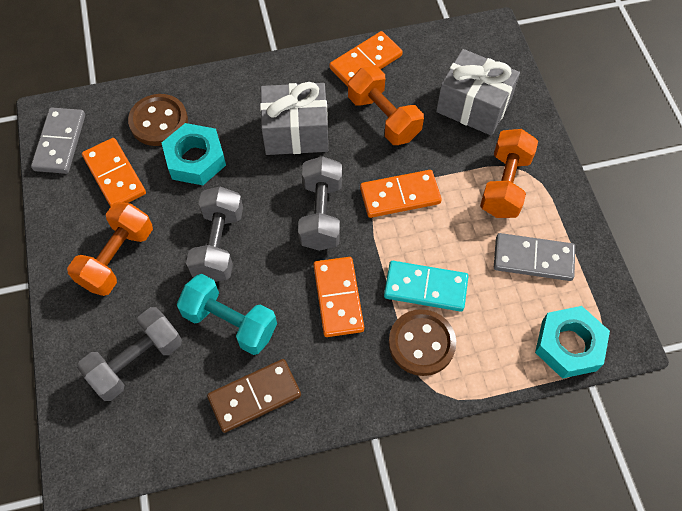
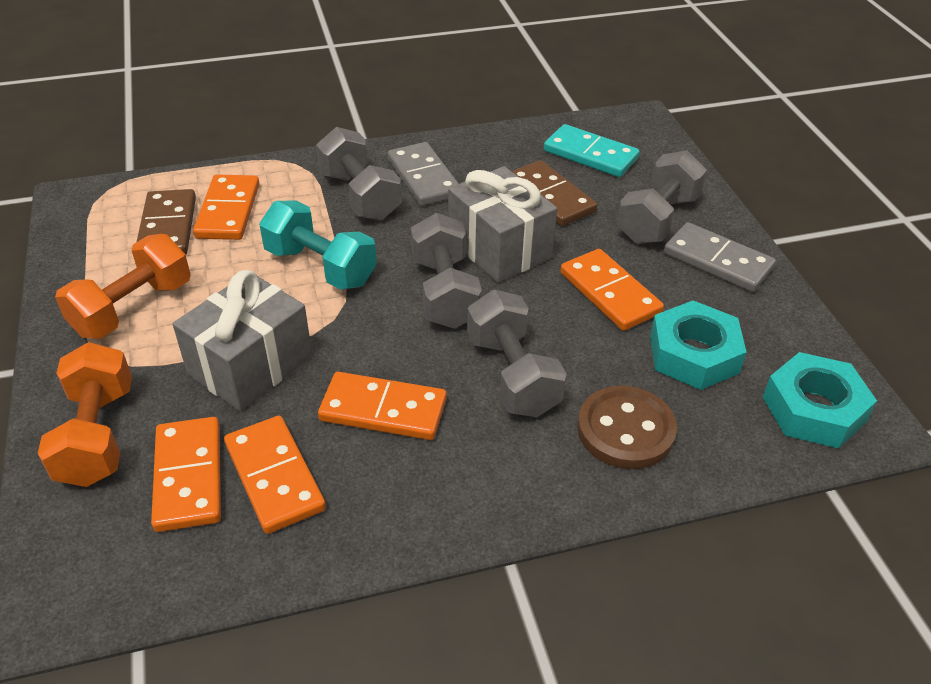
brown button: 2 -> 1
brown domino: 1 -> 2
grey dumbbell: 3 -> 4
orange domino: 4 -> 5
orange dumbbell: 3 -> 2

